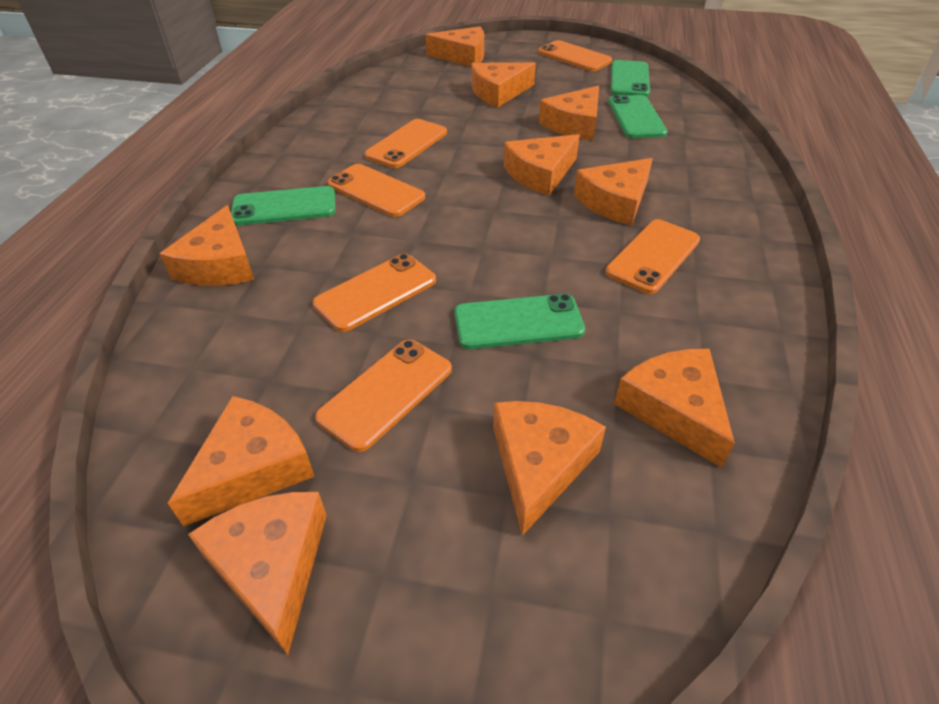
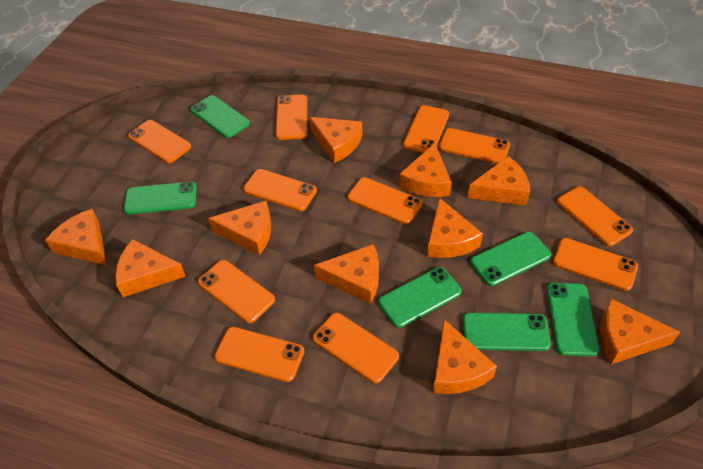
green phone: 4 -> 6
orange phone: 6 -> 11

